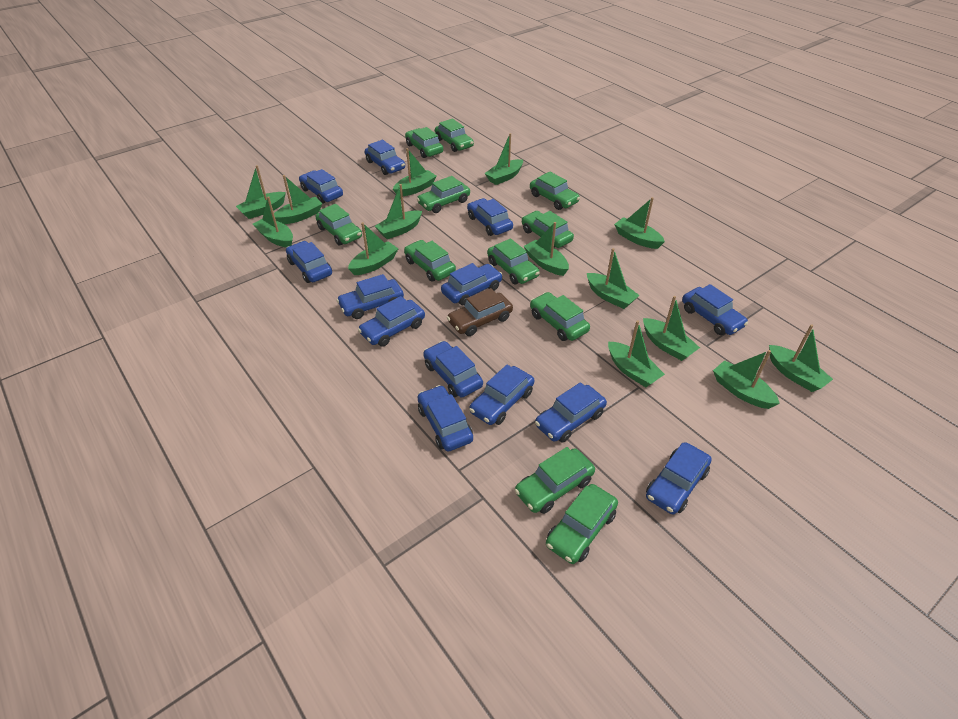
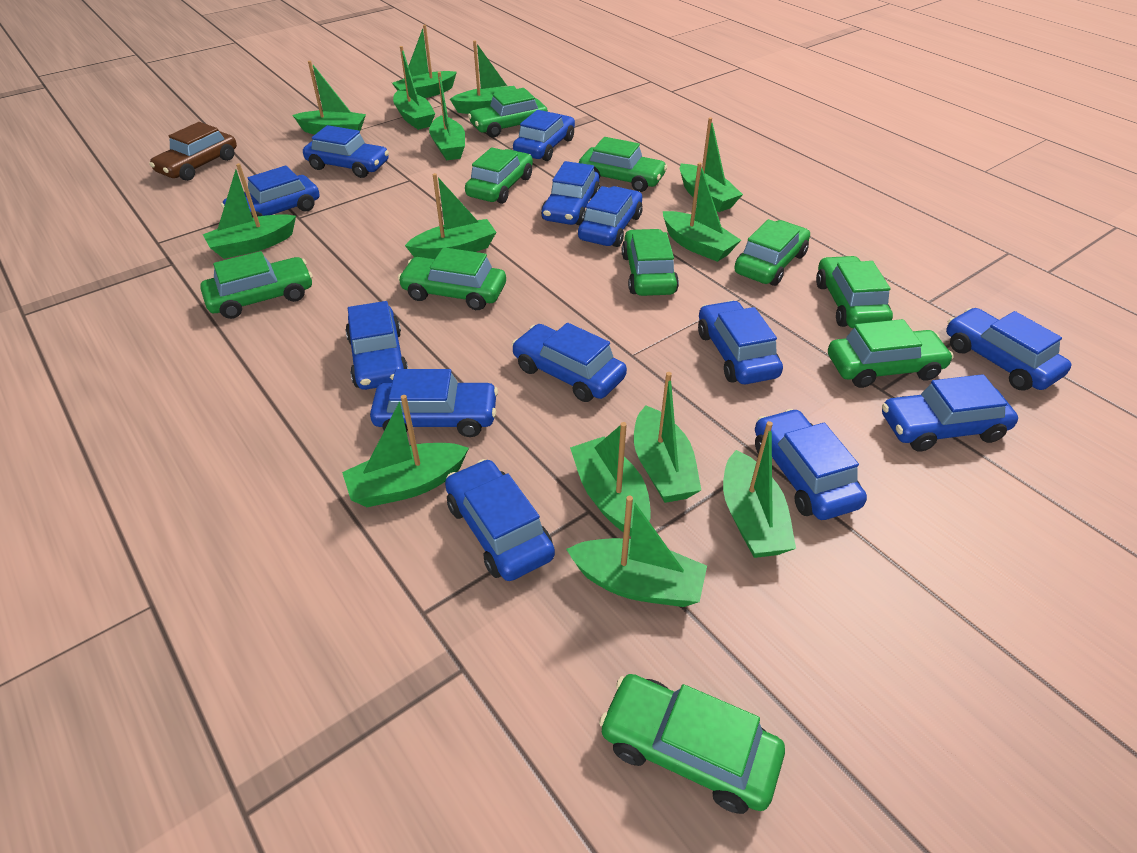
green car: 11 -> 10

